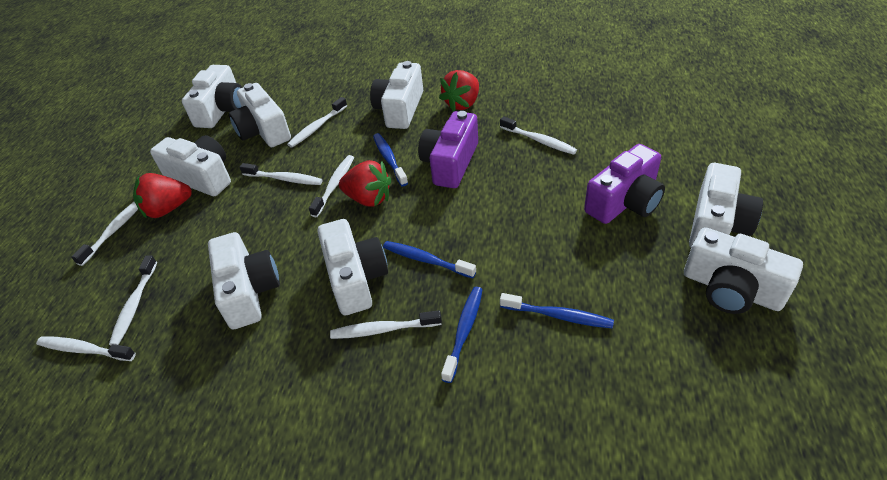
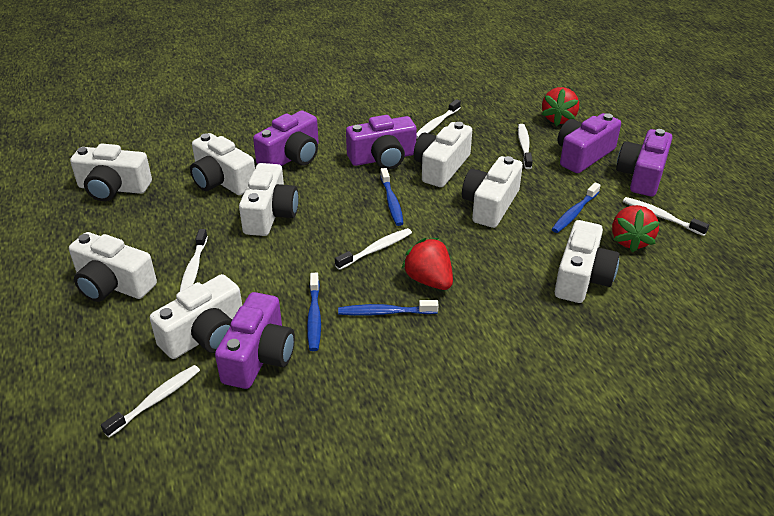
purple camera: 2 -> 5
white toothbrush: 8 -> 6

